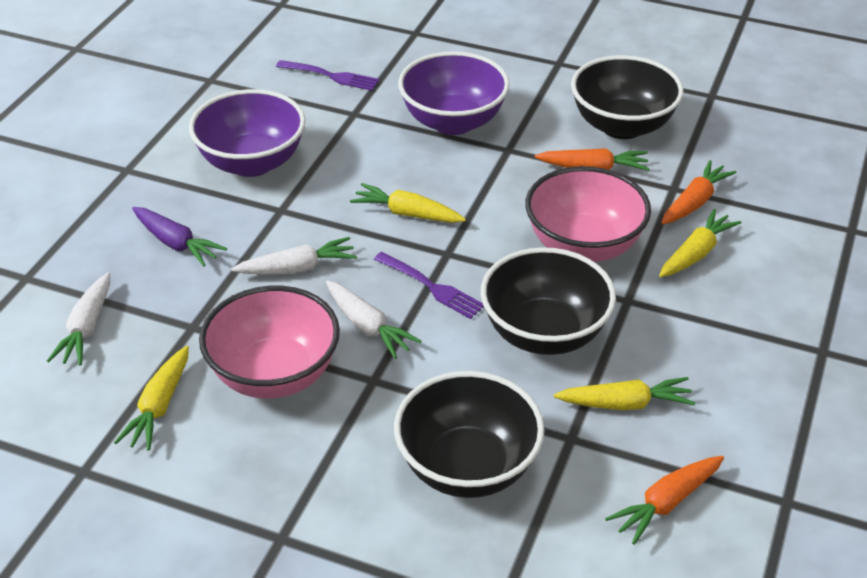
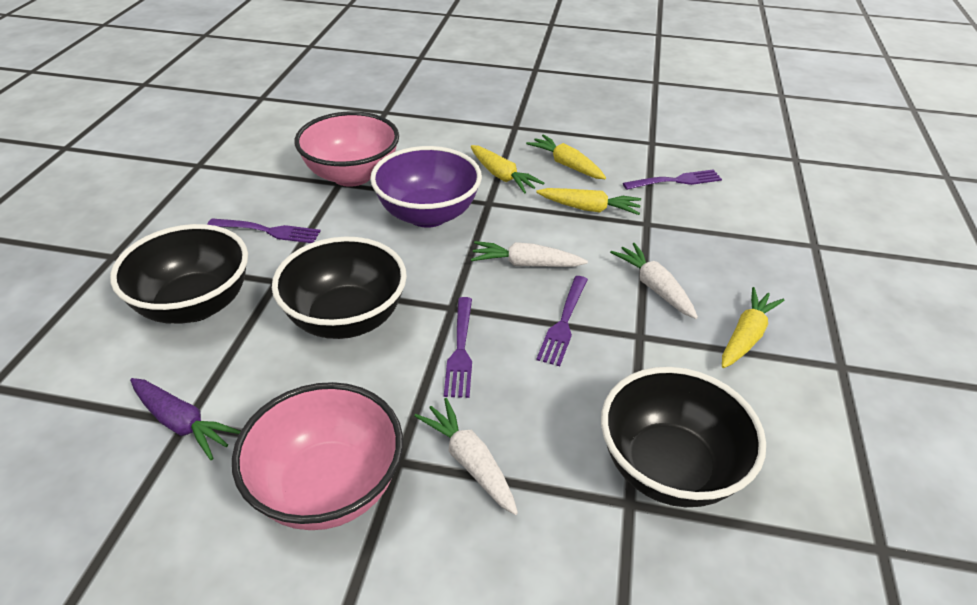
orange carrot: 3 -> 0
purple bowl: 2 -> 1
purple fork: 2 -> 4

